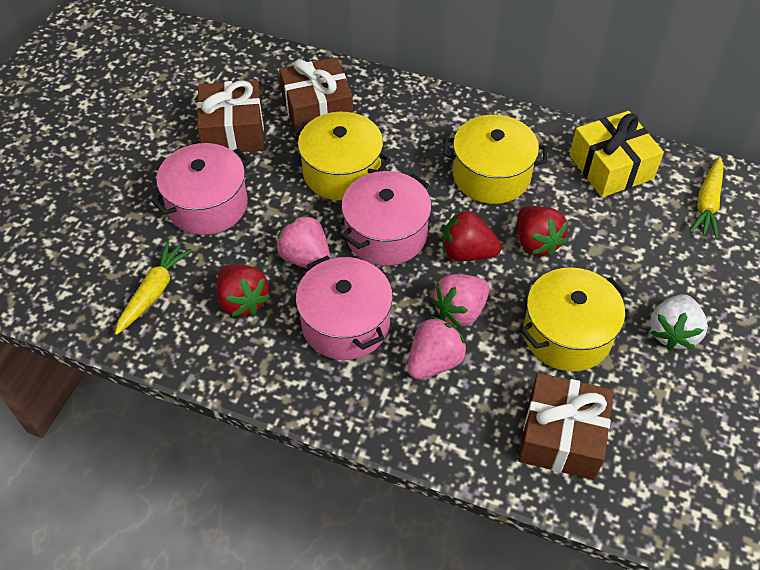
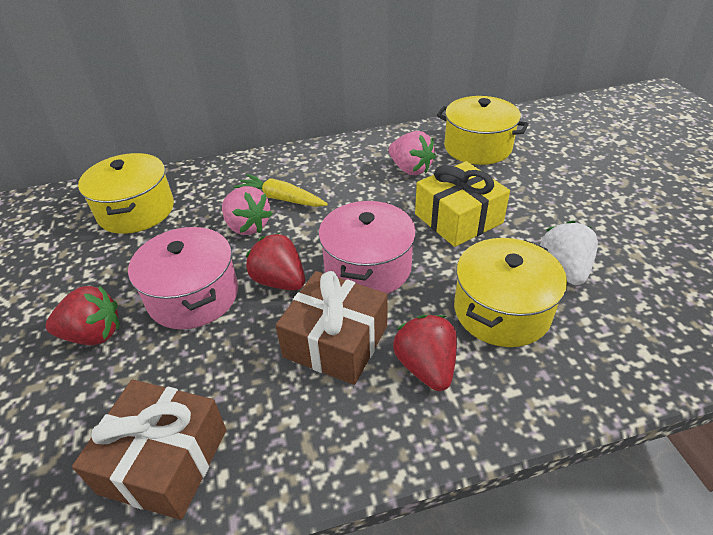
brown gift: 3 -> 2
pink pot: 3 -> 2
pink strawberry: 3 -> 2
yellow carrot: 2 -> 1

